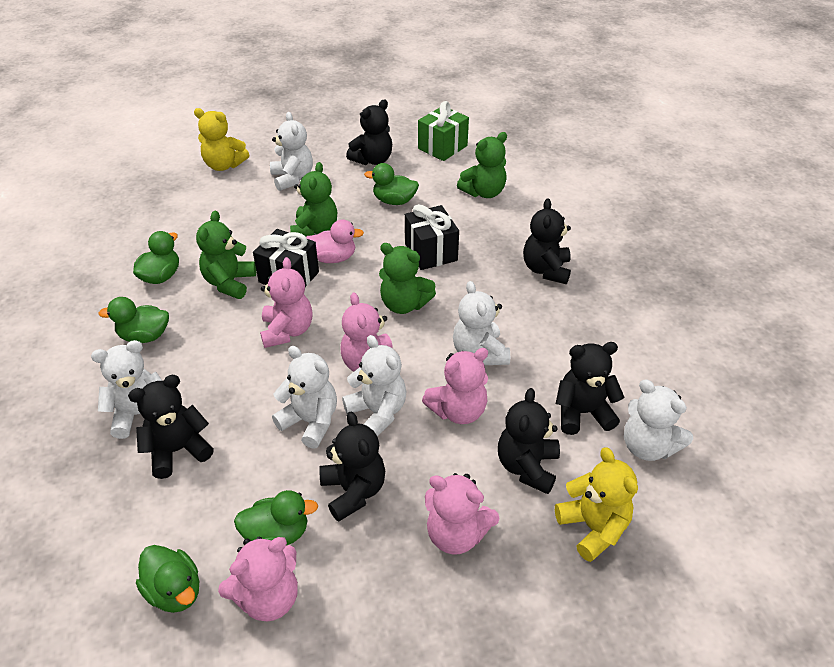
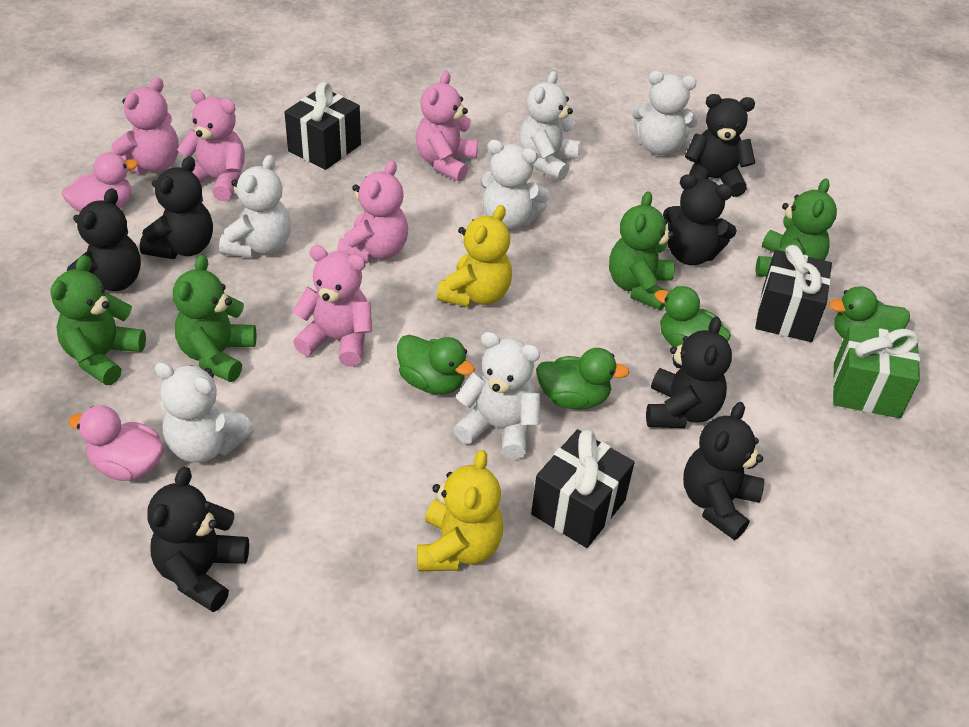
black gift: 2 -> 3
black teddy bear: 6 -> 7
green duck: 5 -> 4
pink duck: 1 -> 2

